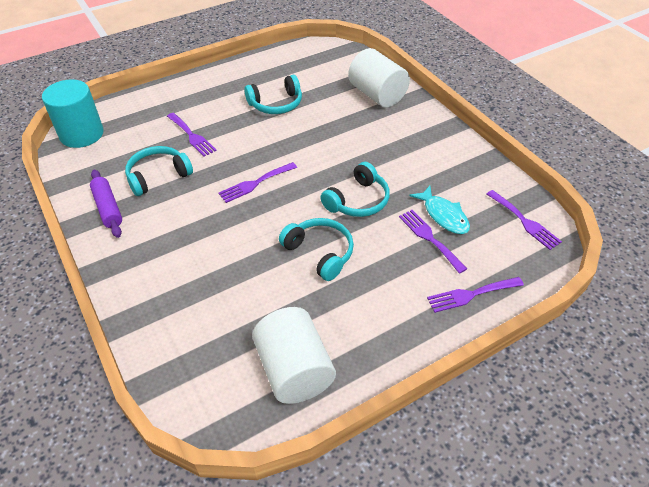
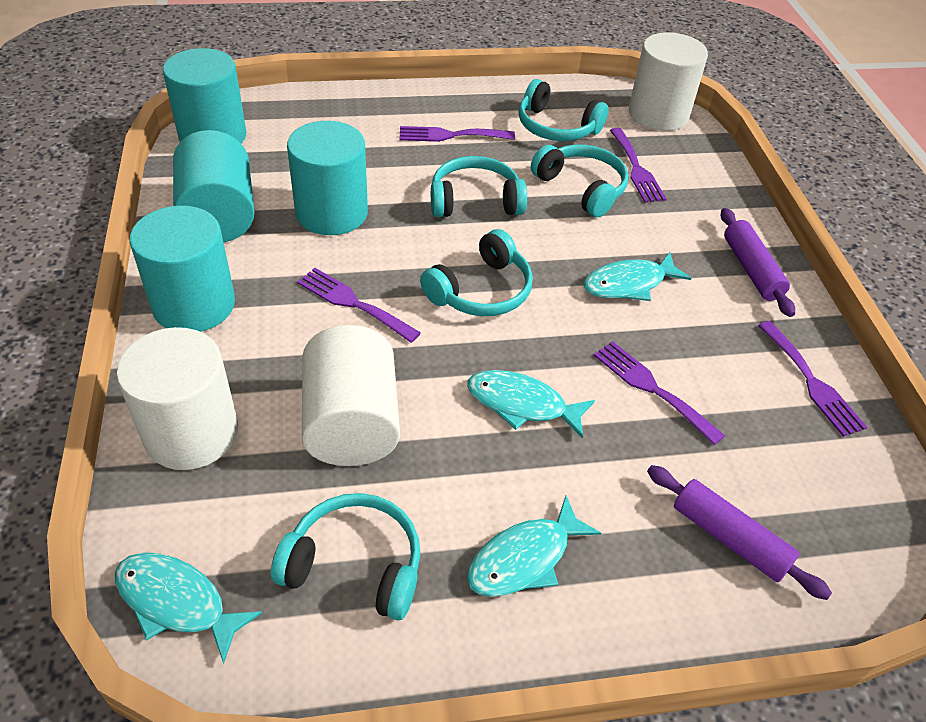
purple rolling pin: 1 -> 2
turquoise cylinder: 1 -> 4
turquoise fish: 1 -> 4
turquoise headphones: 4 -> 5
white cylinder: 2 -> 3

